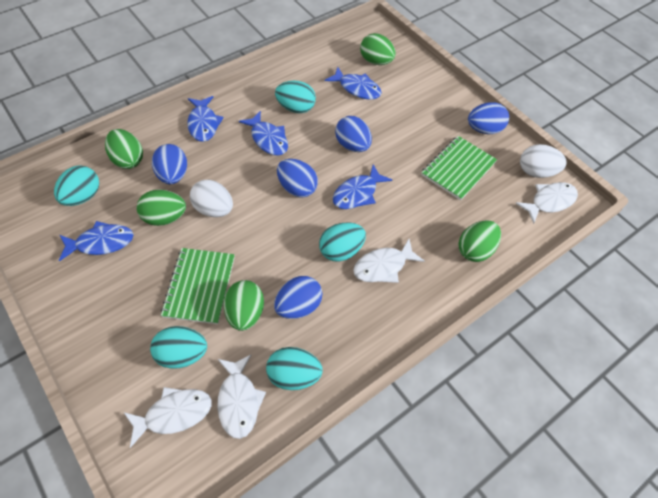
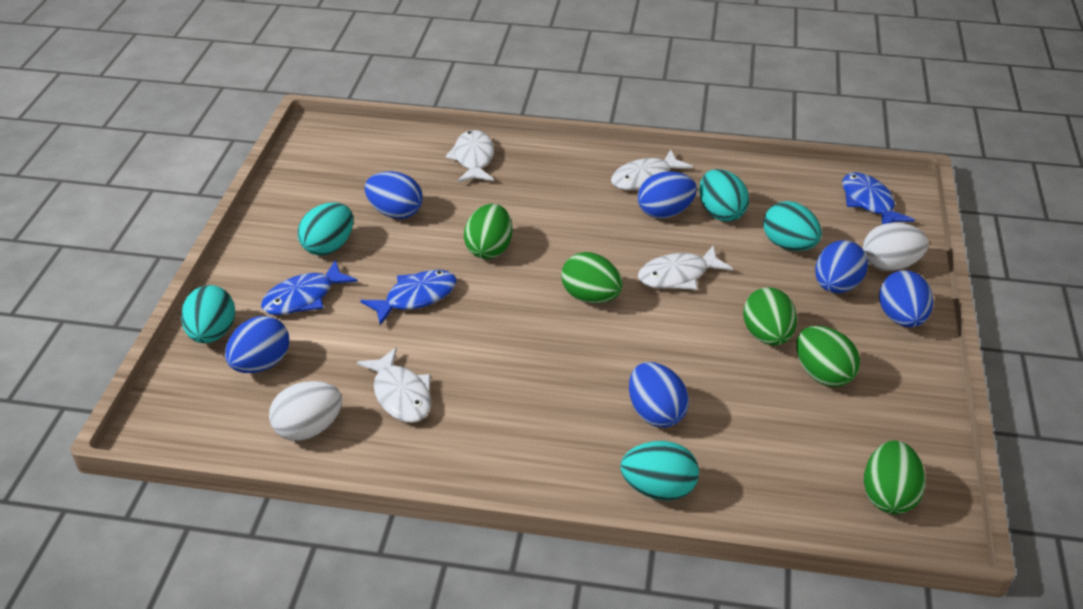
blue egg: 5 -> 6
blue fish: 5 -> 3
green notebook: 2 -> 0

